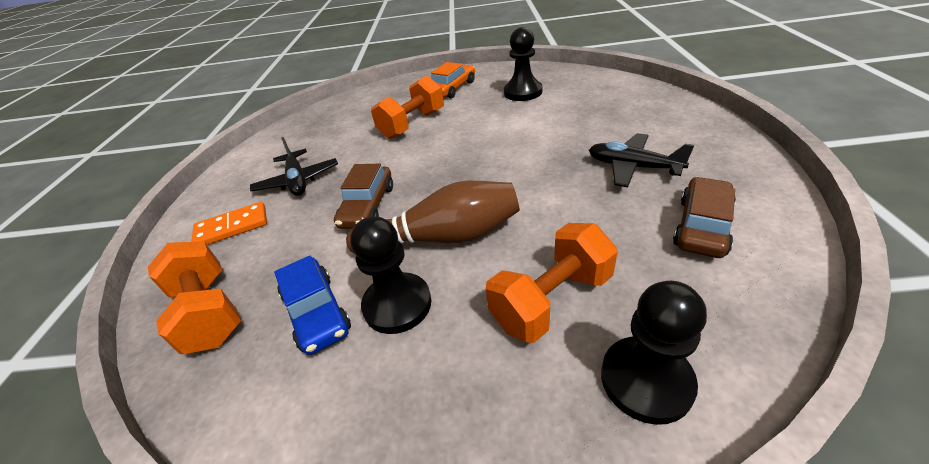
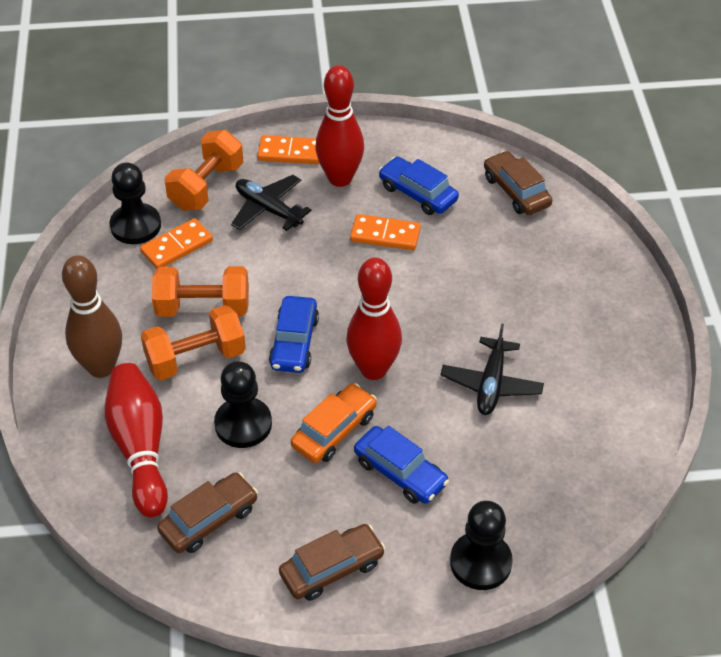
blue car: 1 -> 3
brown car: 2 -> 3
orange domino: 1 -> 3
red bowling pin: 0 -> 3

